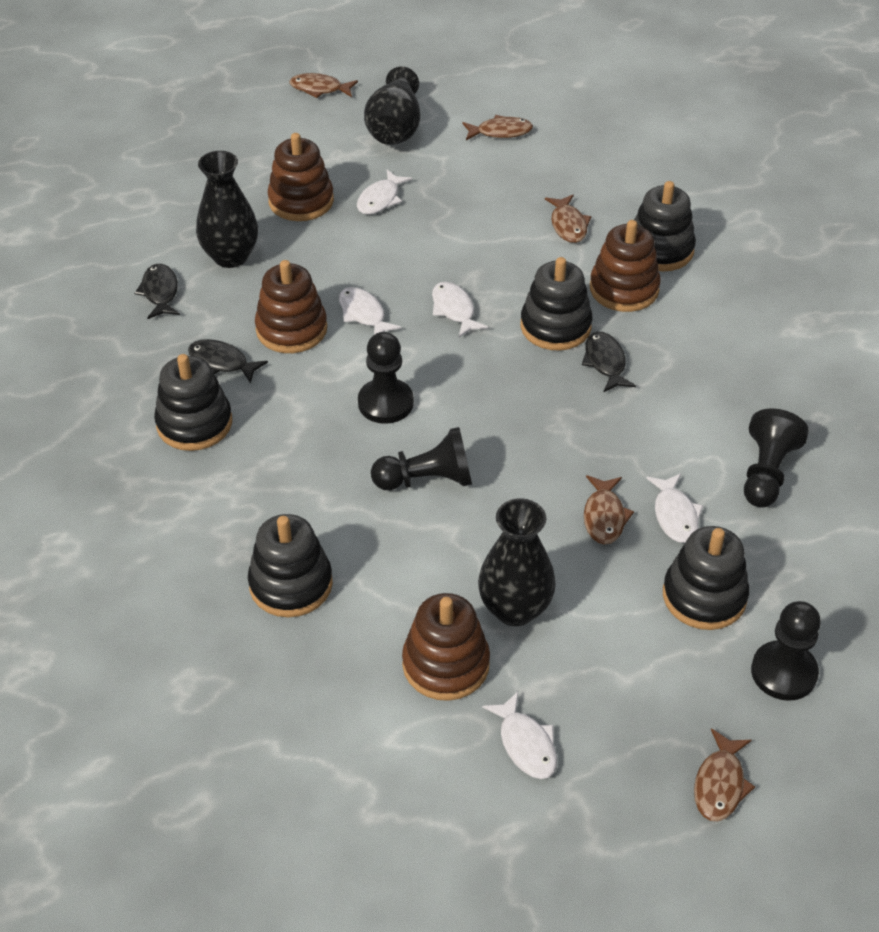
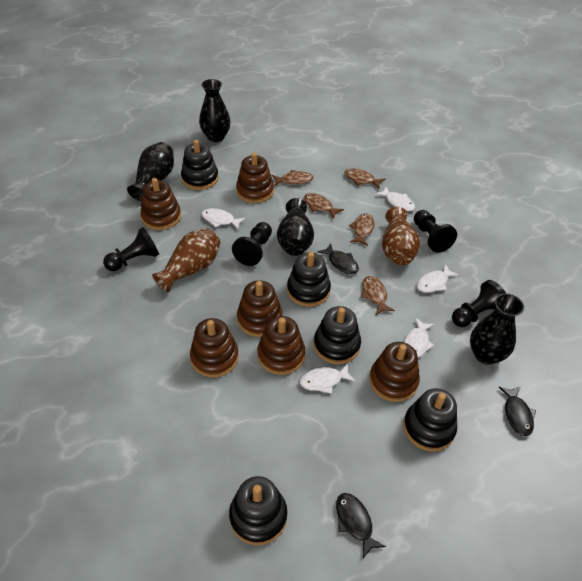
black vase: 3 -> 4
brown stacking toy: 4 -> 6
brown vase: 0 -> 2

